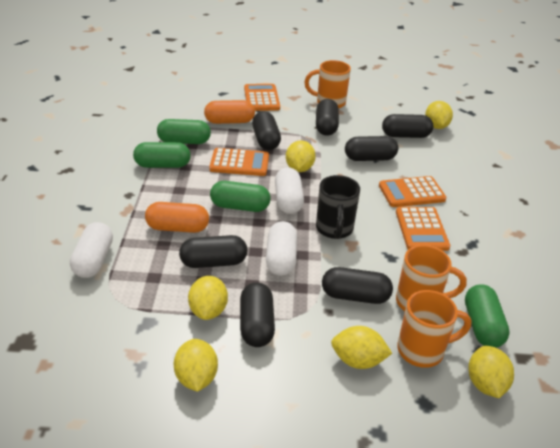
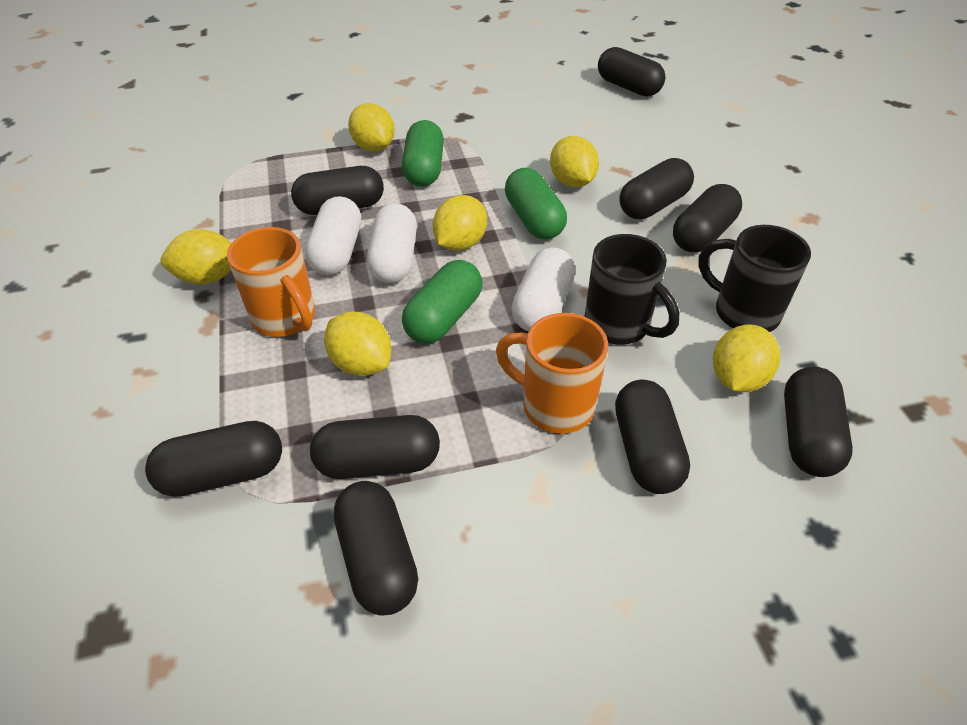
black capsule: 7 -> 9
black mug: 1 -> 2
green capsule: 4 -> 3
orange calculator: 4 -> 0
orange capsule: 2 -> 0
orange mug: 3 -> 2

